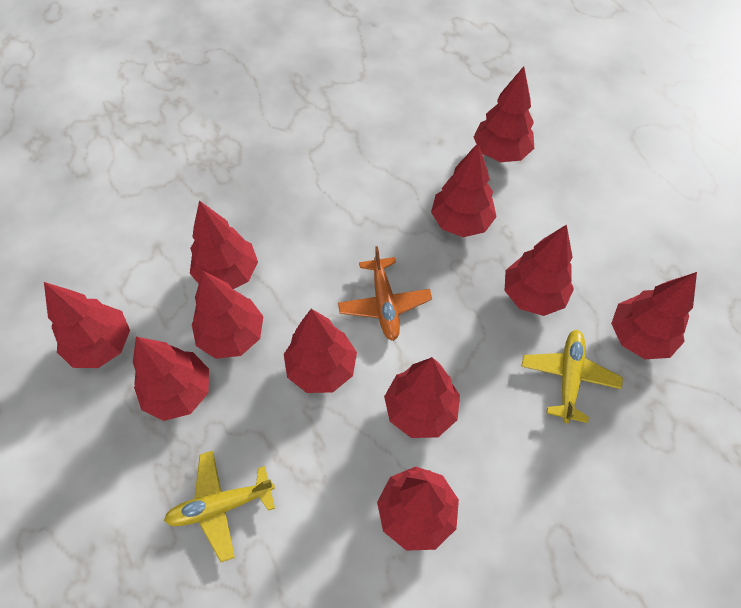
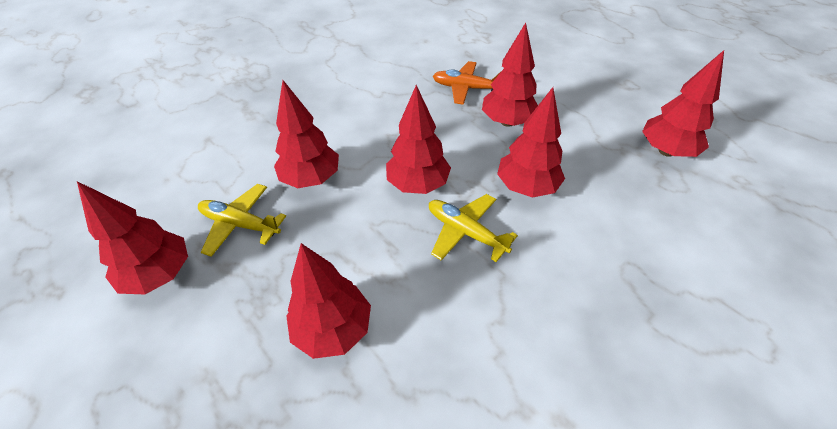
red tree: 11 -> 7

